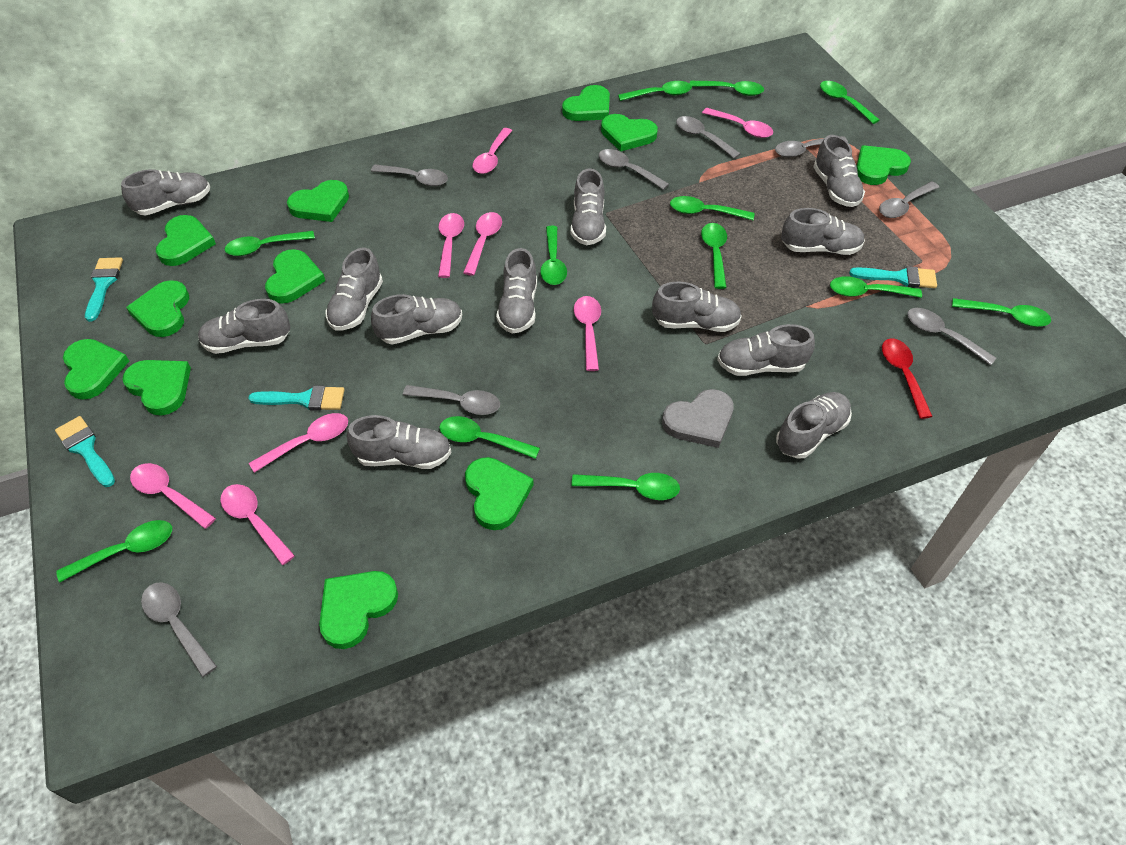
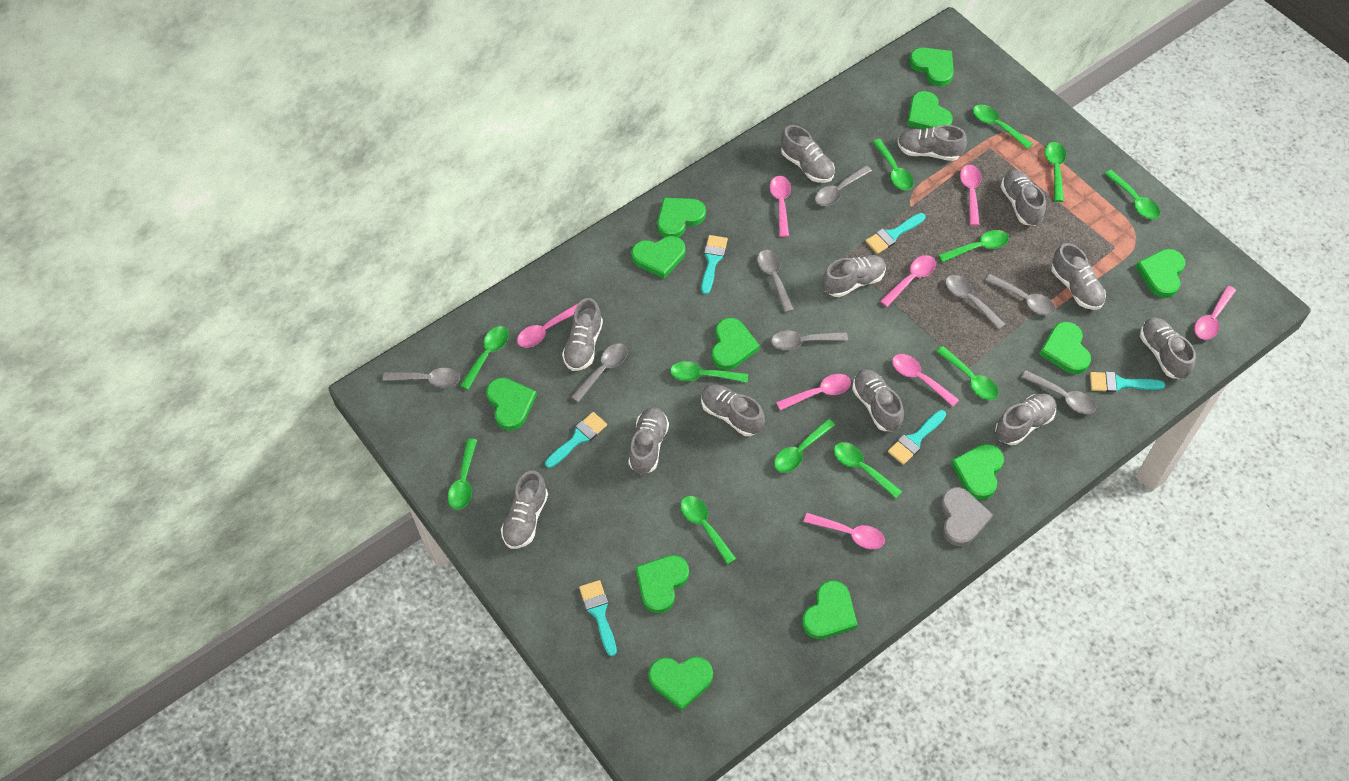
green heart: 11 -> 12
red spoon: 1 -> 0
turquoise brush: 4 -> 6

